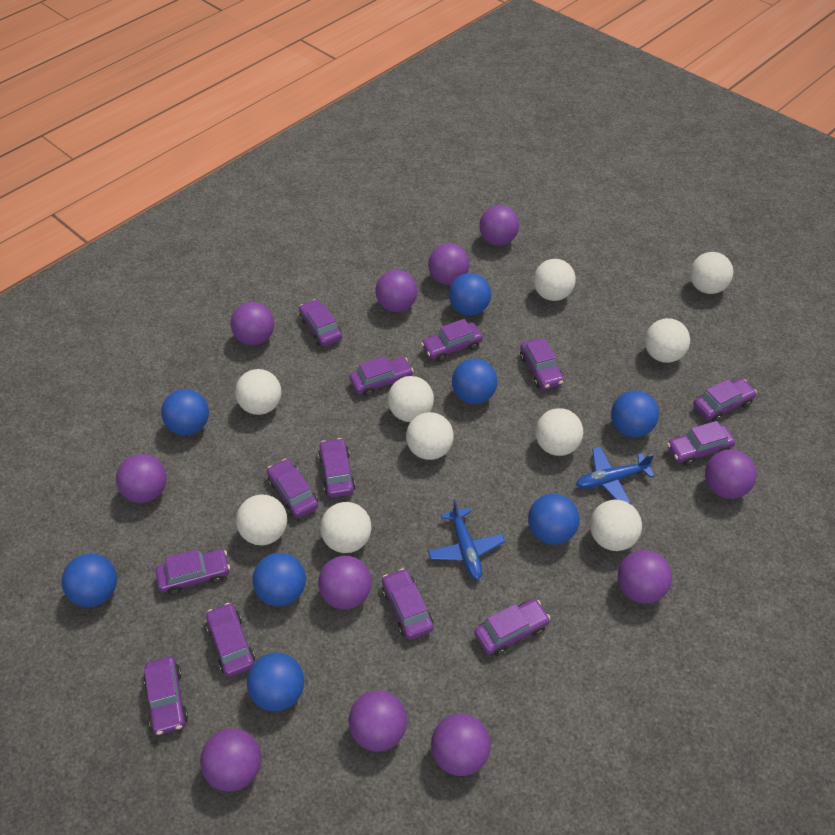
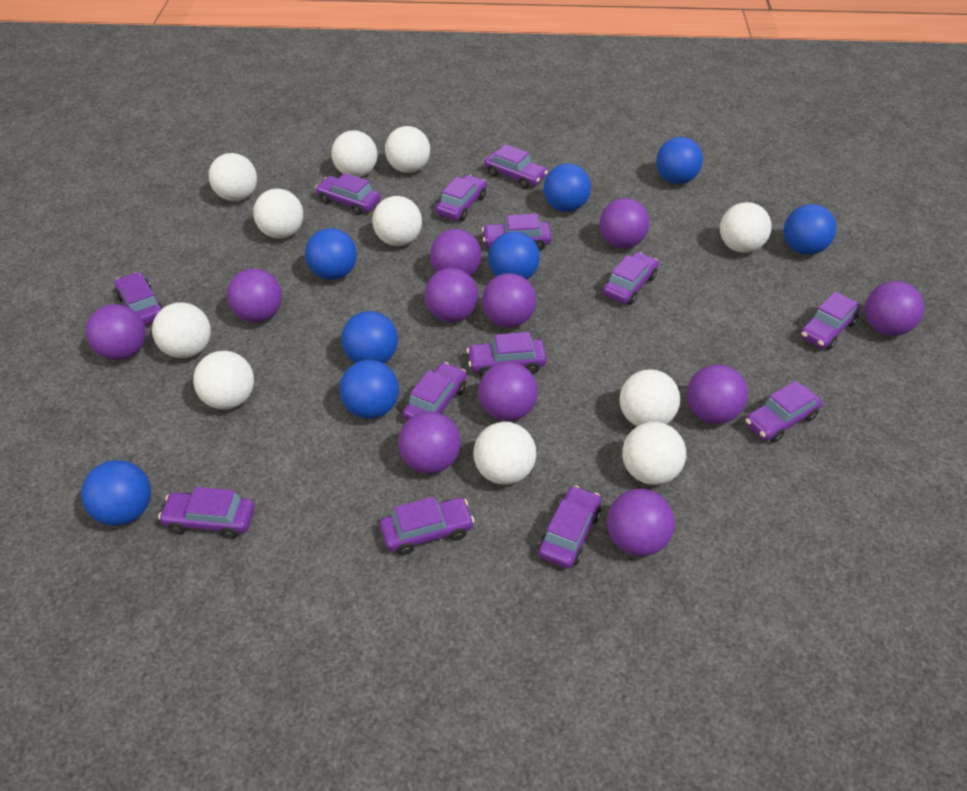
blue plane: 2 -> 0
white ball: 10 -> 11

